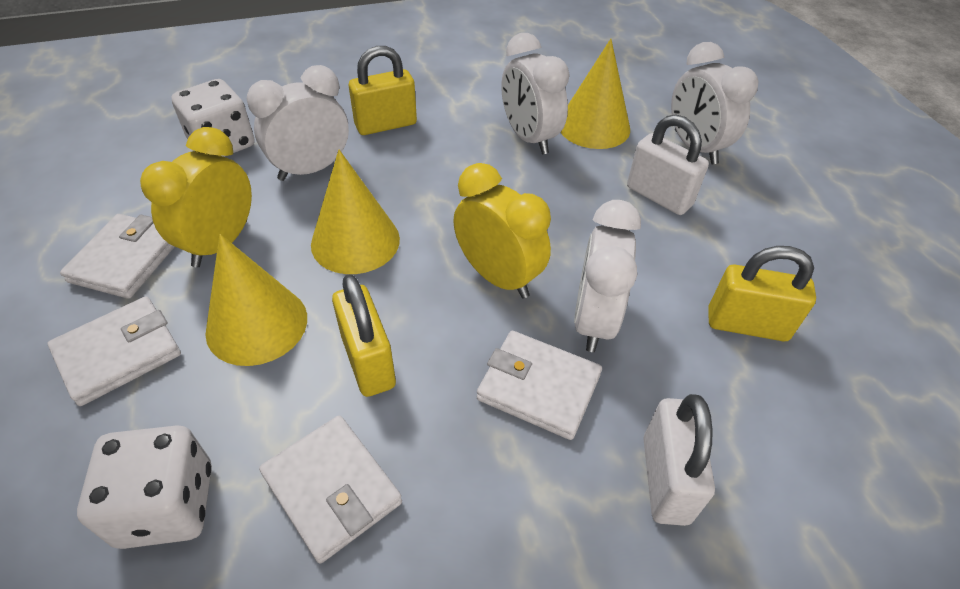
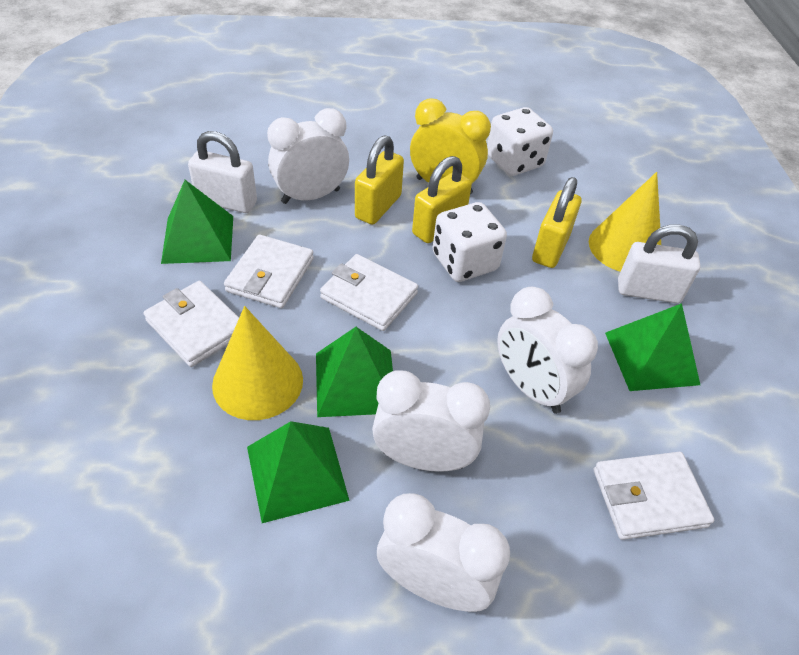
green pyramid: 0 -> 4
yellow clock: 2 -> 1
yellow cone: 3 -> 2

